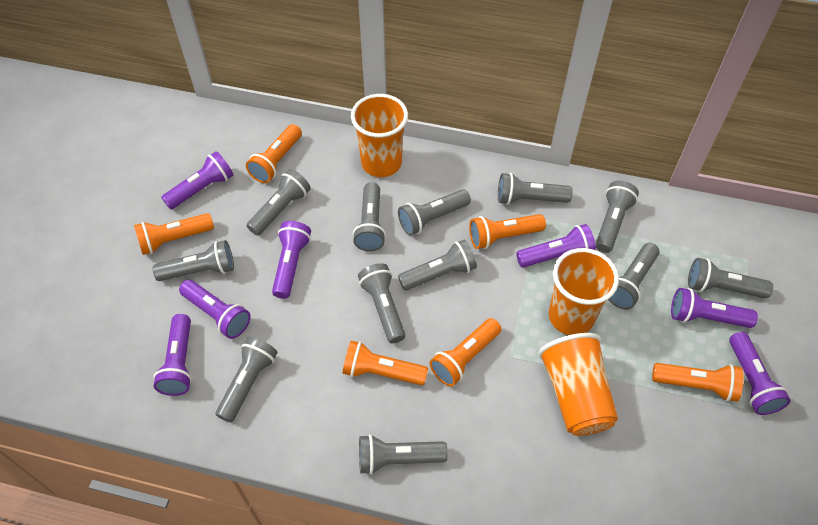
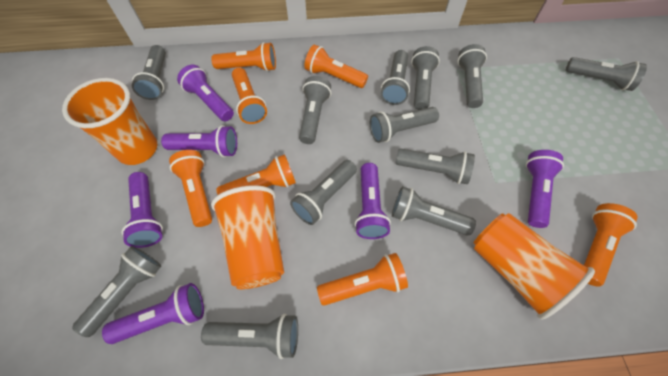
orange flashlight: 6 -> 7
purple flashlight: 7 -> 6

